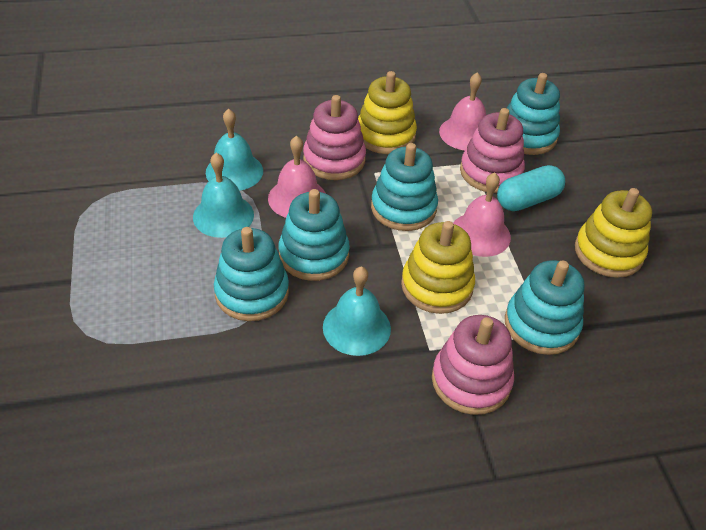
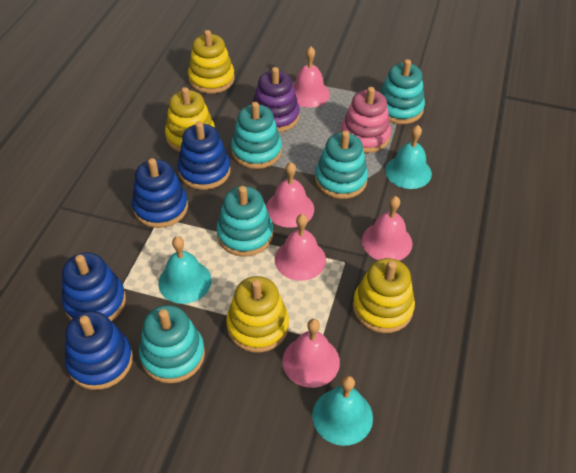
blue stacking toy: 0 -> 4
pink bell: 3 -> 5
pink stacking toy: 3 -> 1
purple stacking toy: 0 -> 1
turquoise capsule: 1 -> 0
yellow stacking toy: 3 -> 4

